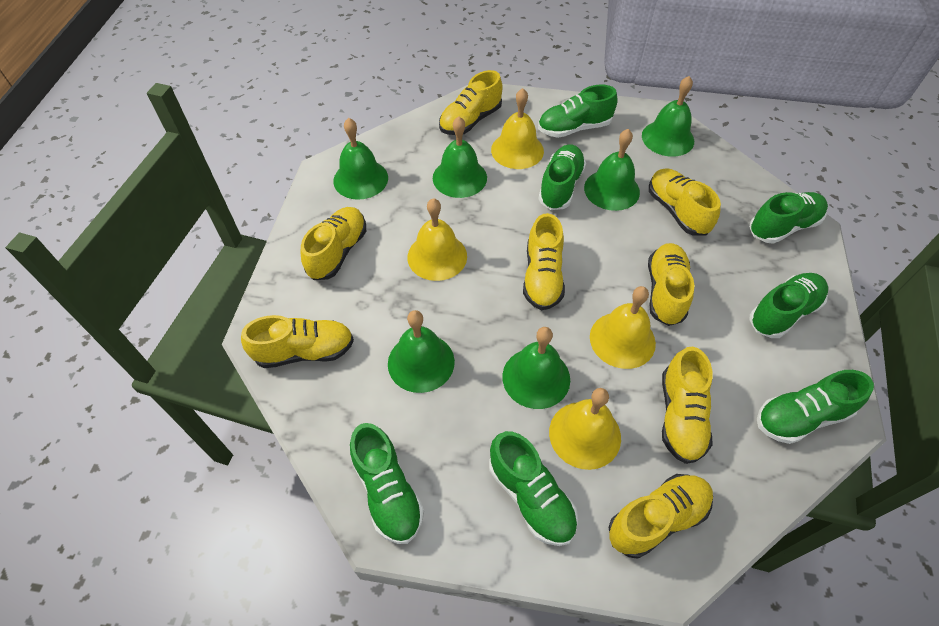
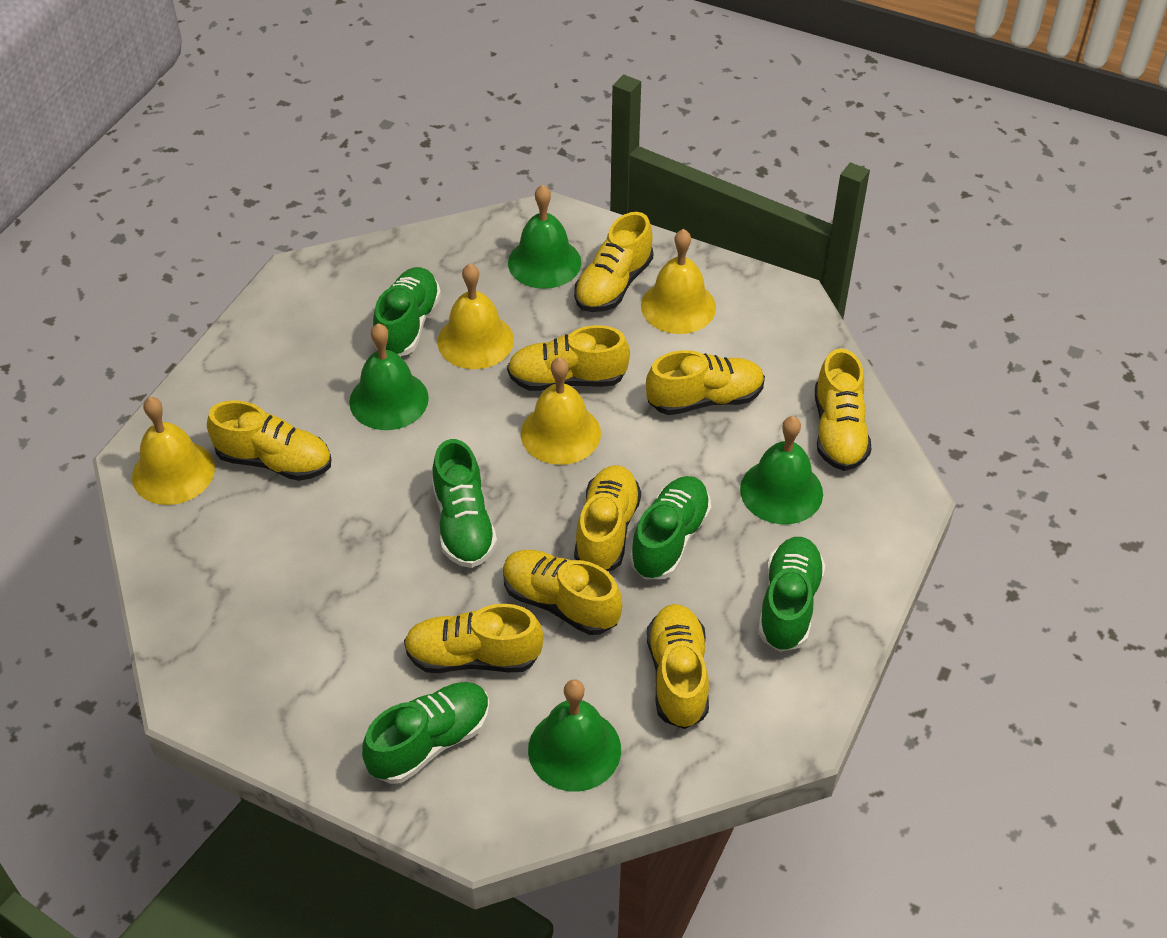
green bell: 6 -> 4
green shoe: 7 -> 5
yellow shoe: 8 -> 9

